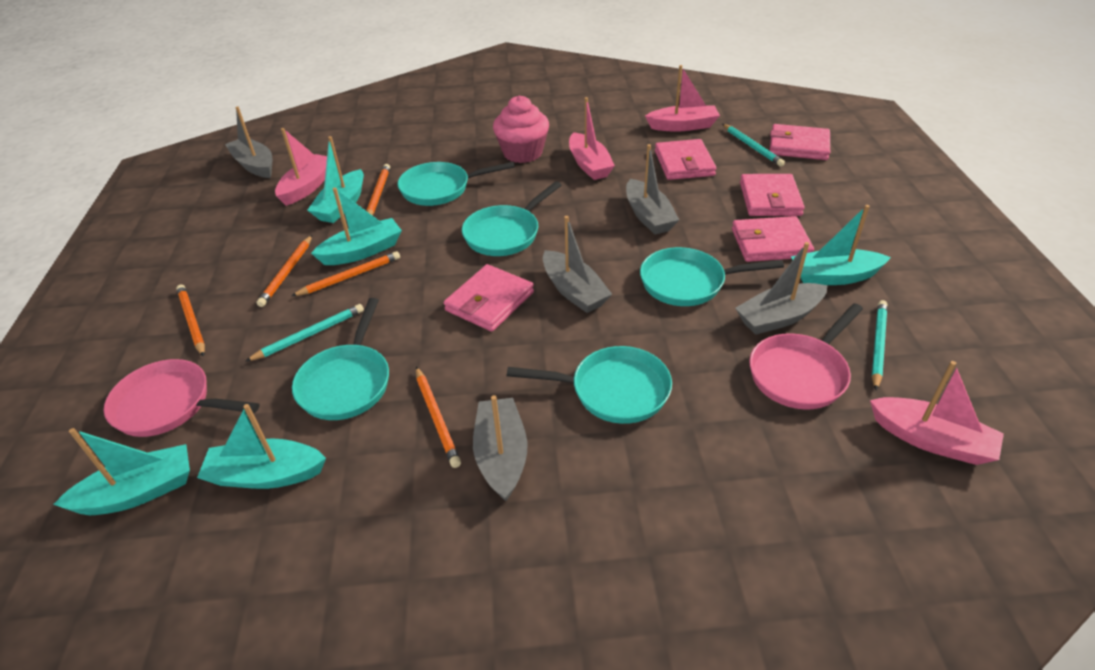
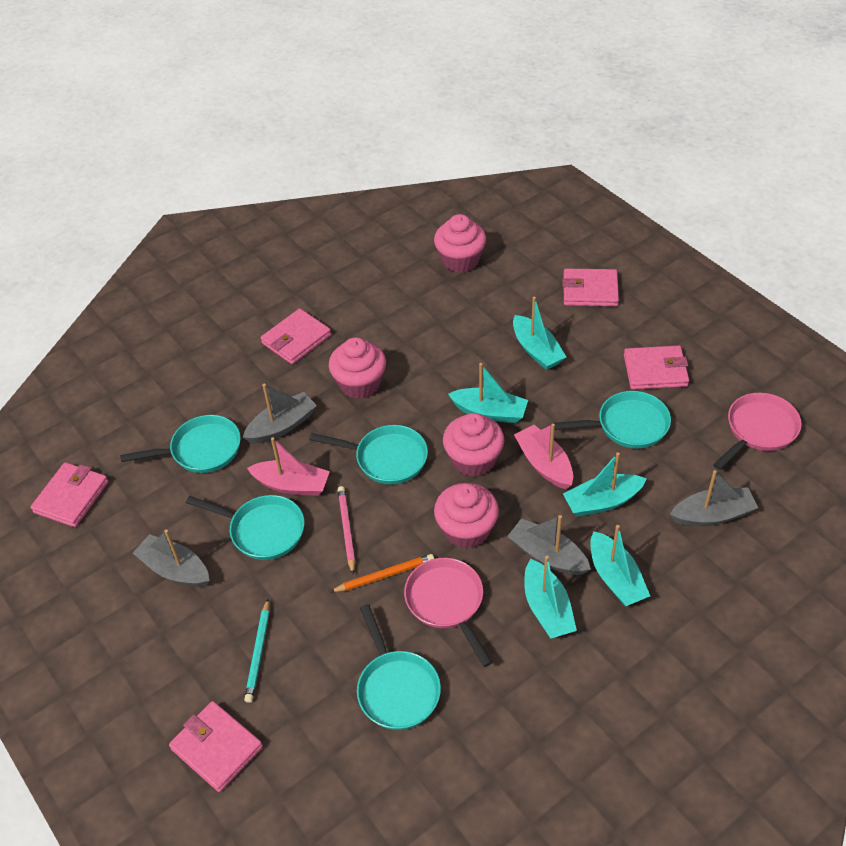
grey boat: 5 -> 4
orange pencil: 5 -> 1
pink boat: 4 -> 2
pink cupcake: 1 -> 4
pink pencil: 0 -> 1
turquoise pencil: 3 -> 1

